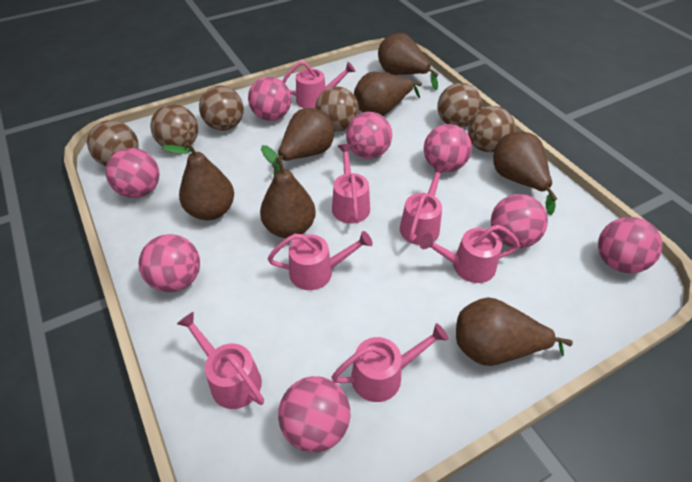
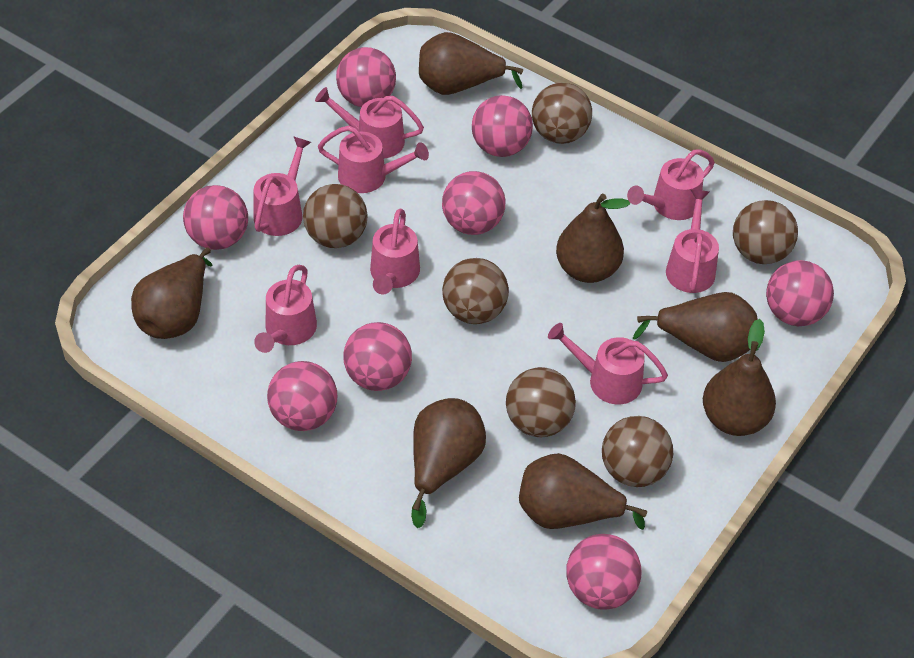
pink watering can: 7 -> 8

